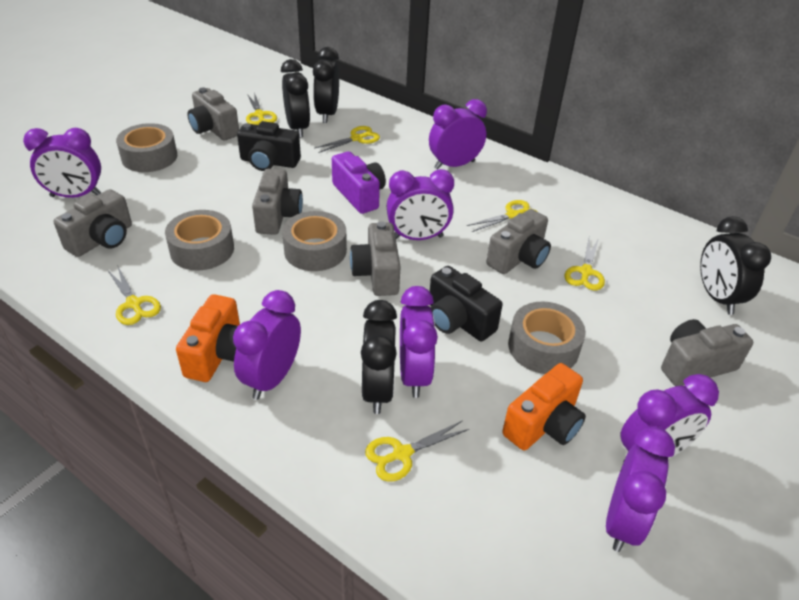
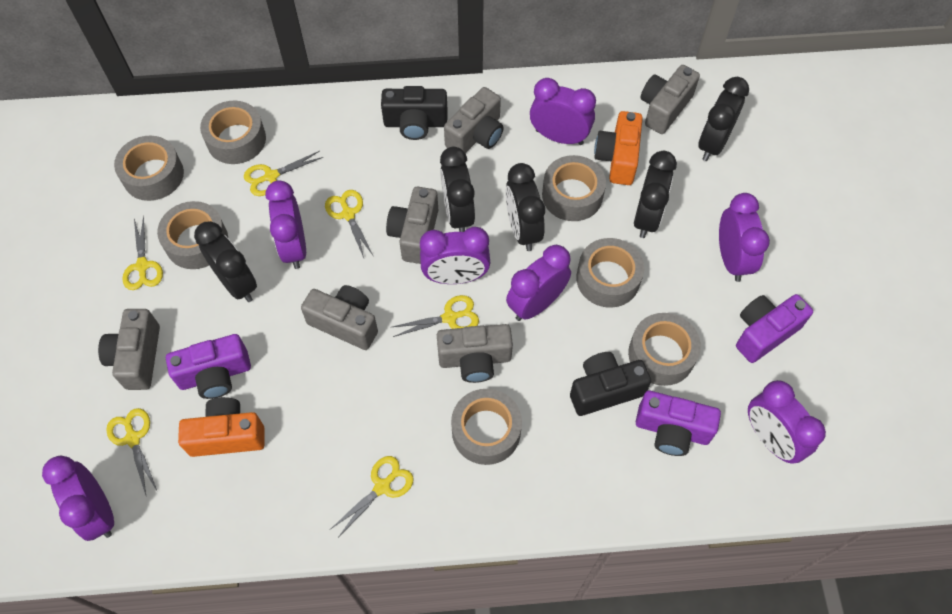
black clock: 4 -> 5
grey tape: 4 -> 7
purple camera: 1 -> 3

